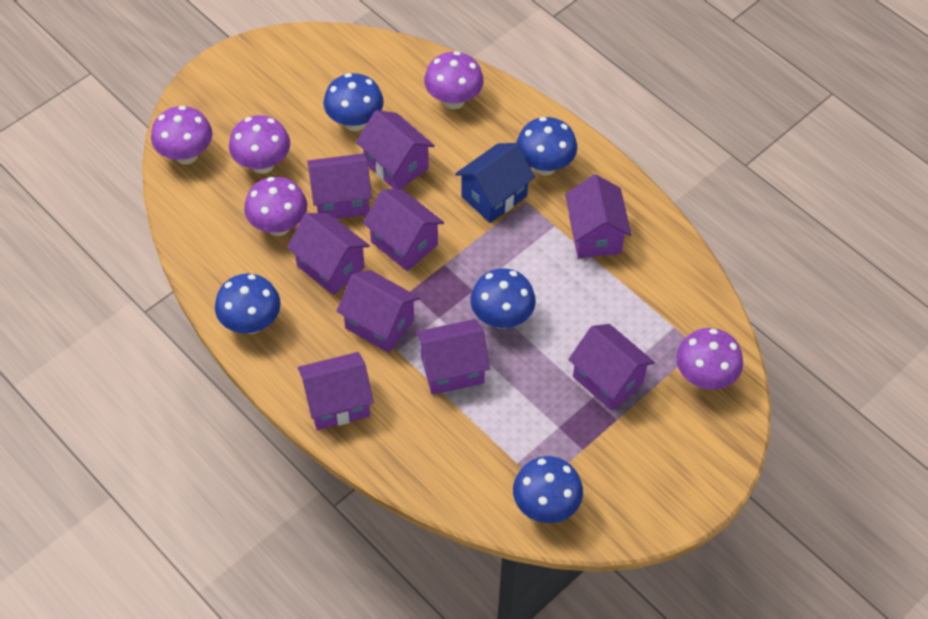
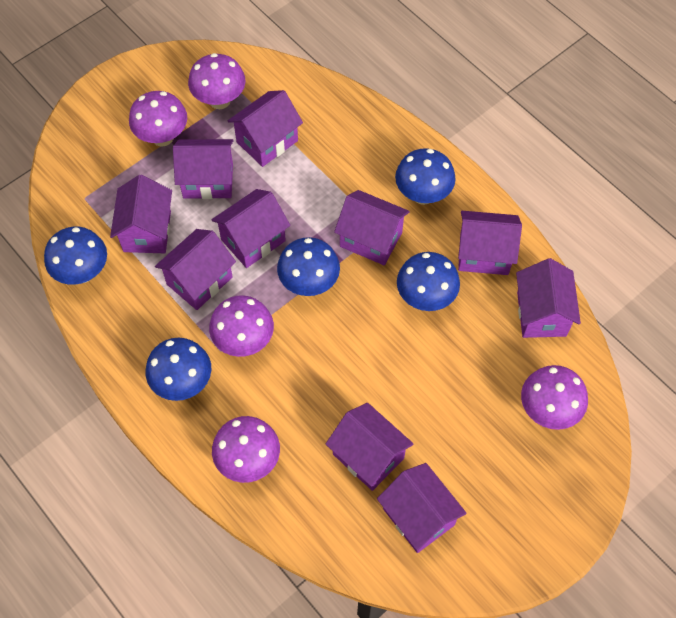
blue house: 1 -> 0
purple house: 9 -> 10

